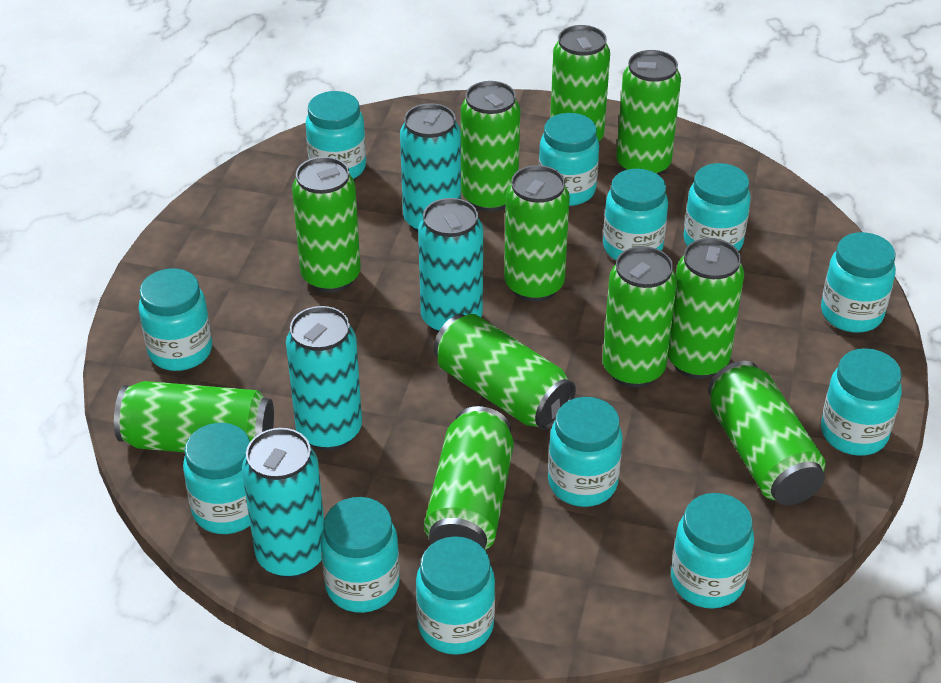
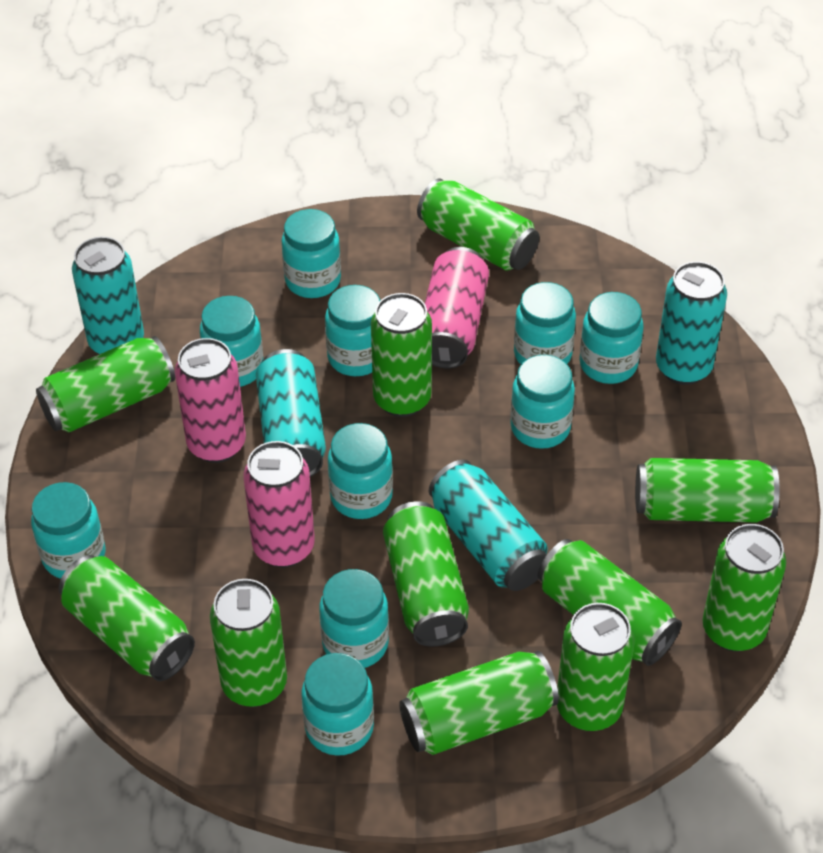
pink can: 0 -> 3
turquoise jar: 12 -> 10

